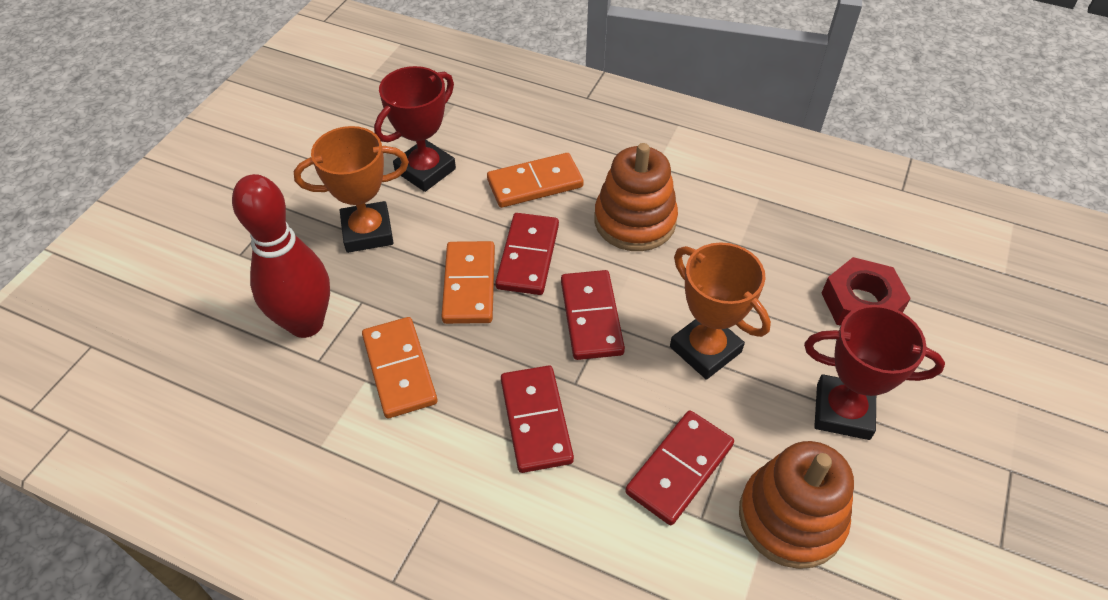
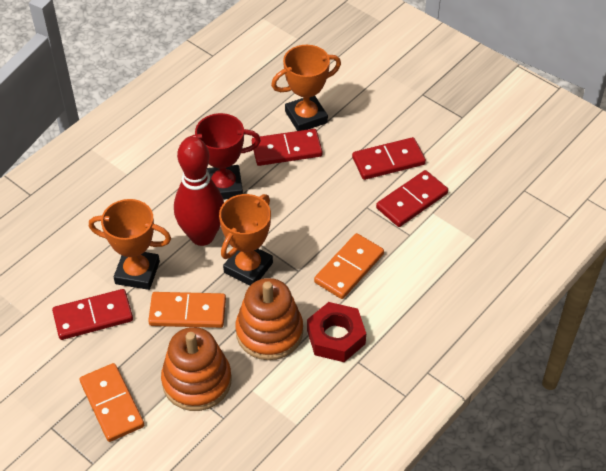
orange trophy: 2 -> 3
red trophy: 2 -> 1

